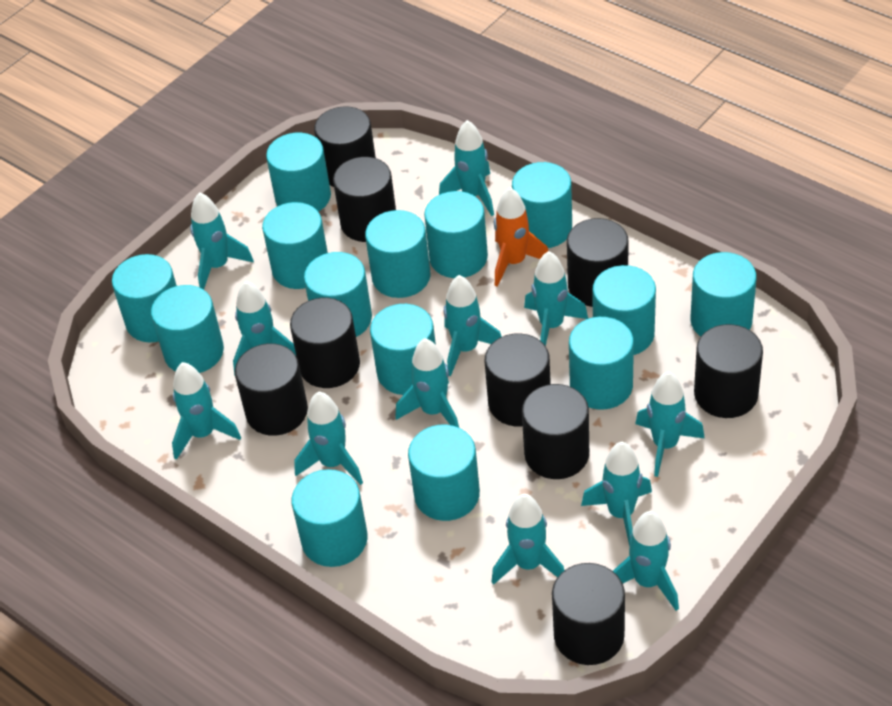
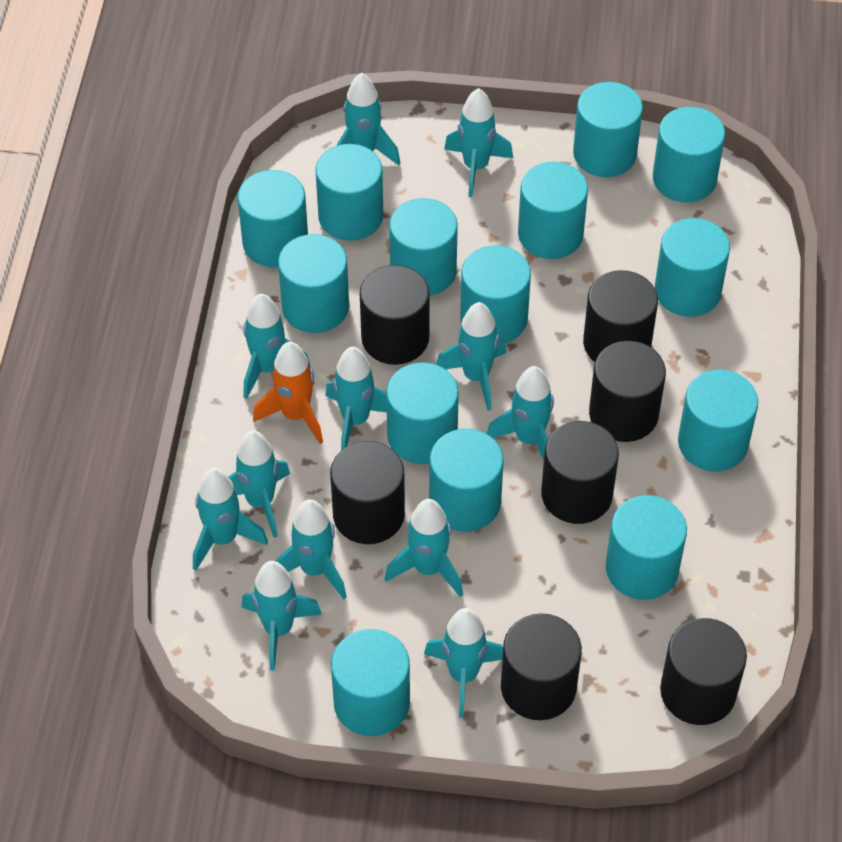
black cylinder: 9 -> 7

